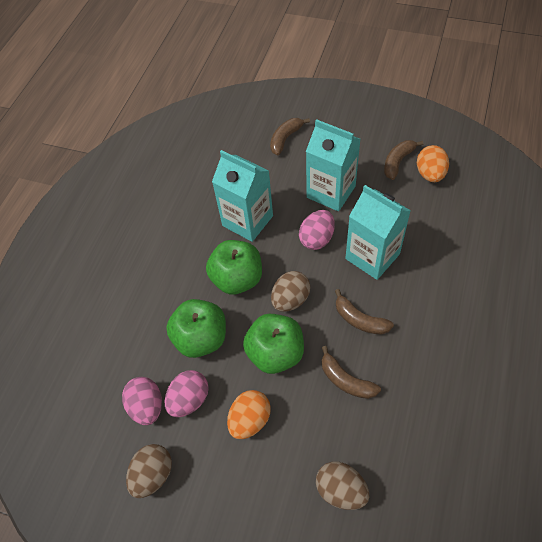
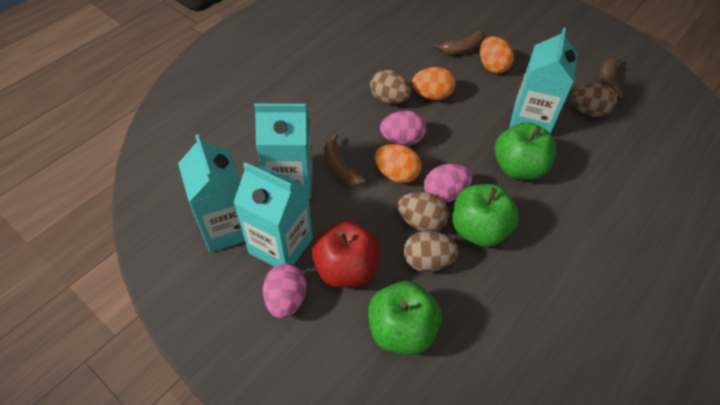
brown banana: 4 -> 3
brown egg: 3 -> 4
orange egg: 2 -> 3
red apple: 0 -> 1
turquoise carton: 3 -> 4

